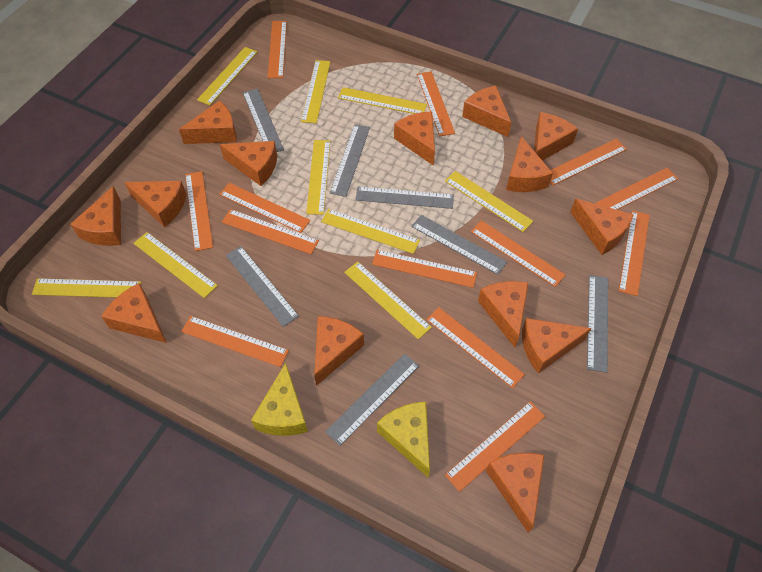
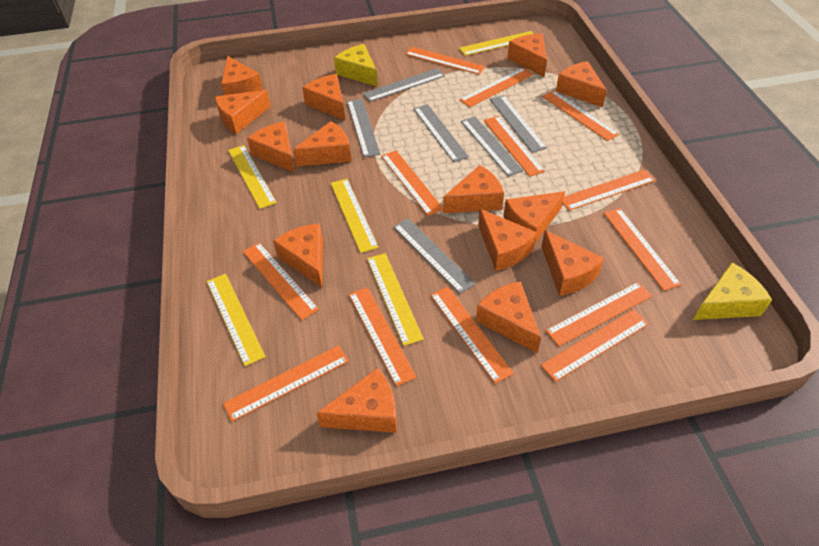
grey ruler: 7 -> 6
yellow ruler: 9 -> 5

